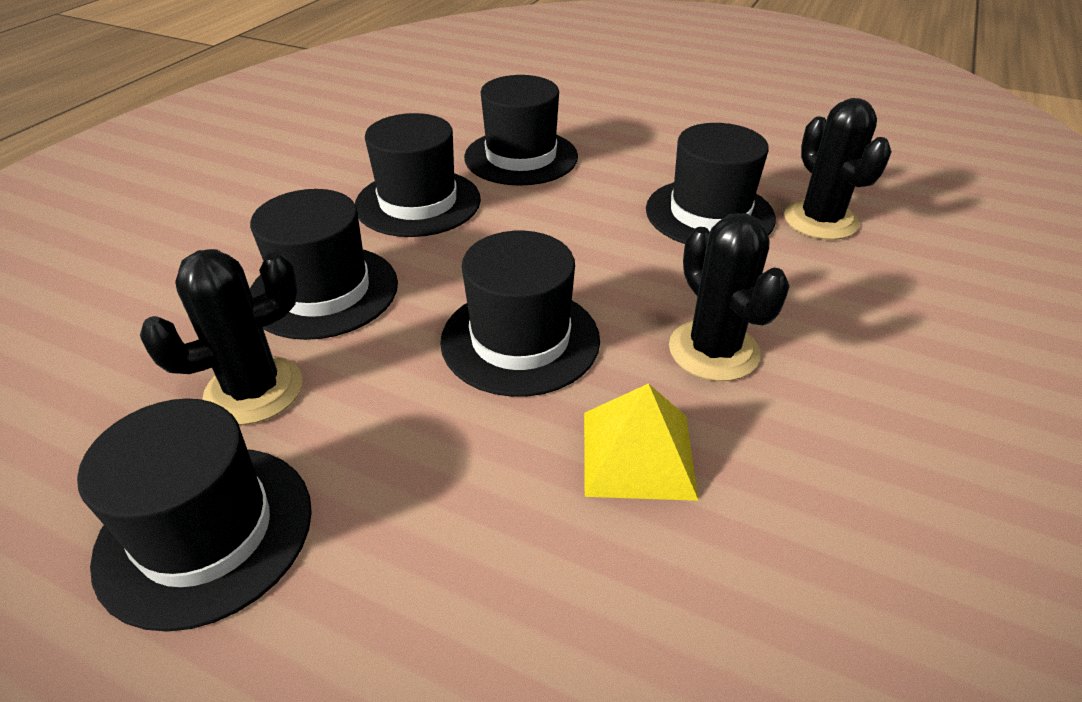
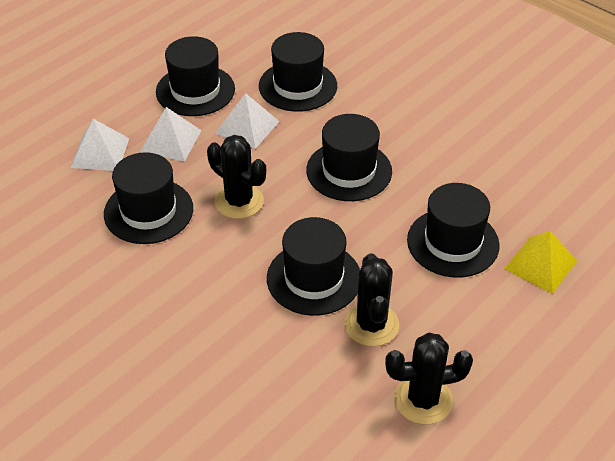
white pyramid: 0 -> 3

